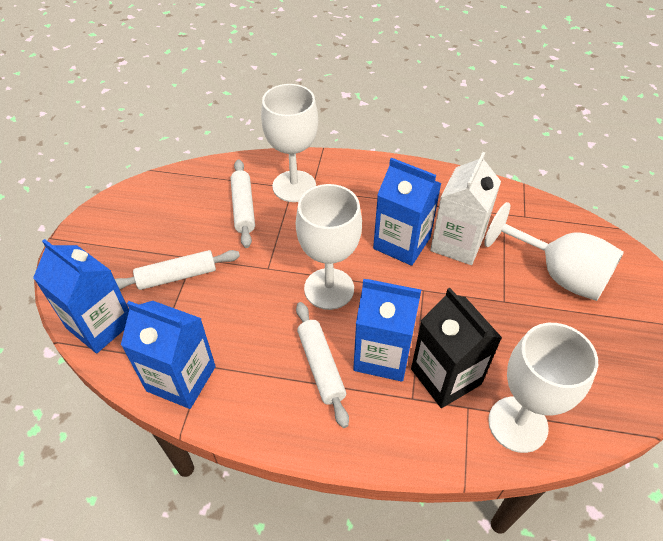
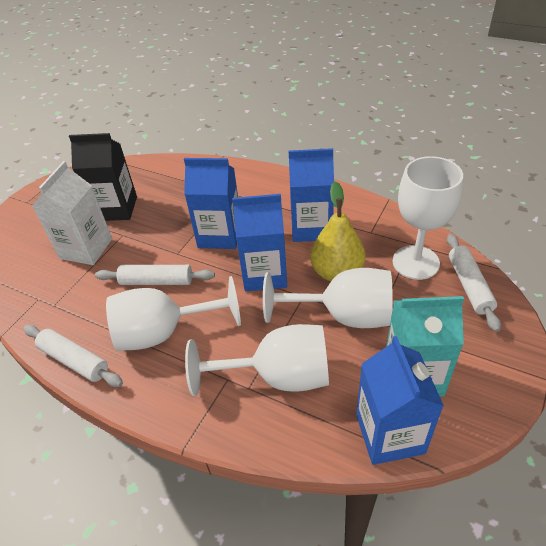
turquoise carton: 0 -> 1
yellow pear: 0 -> 1

